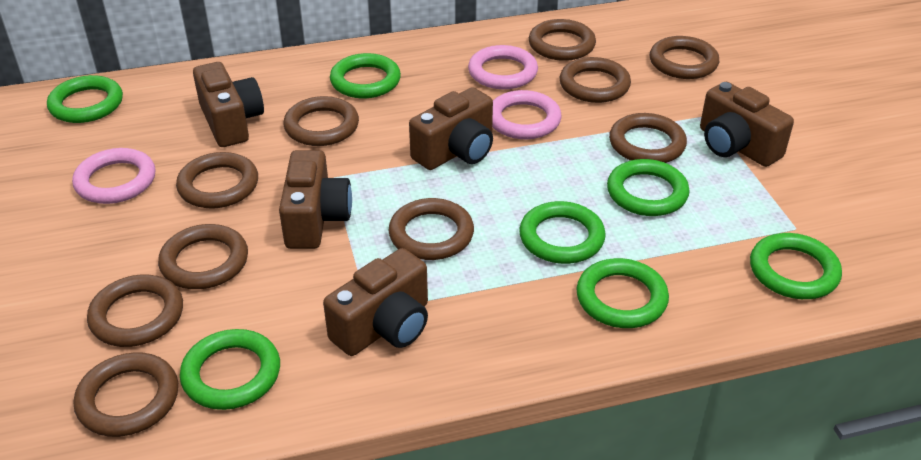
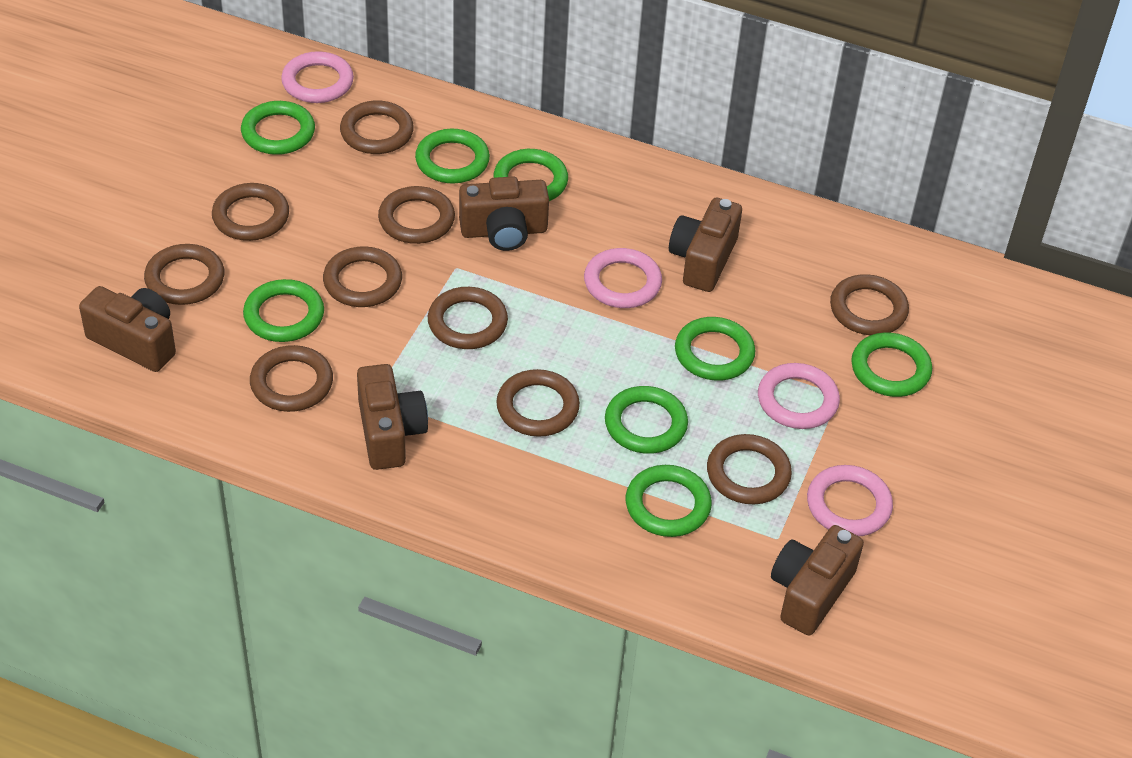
green ring: 7 -> 8
pink ring: 3 -> 4

